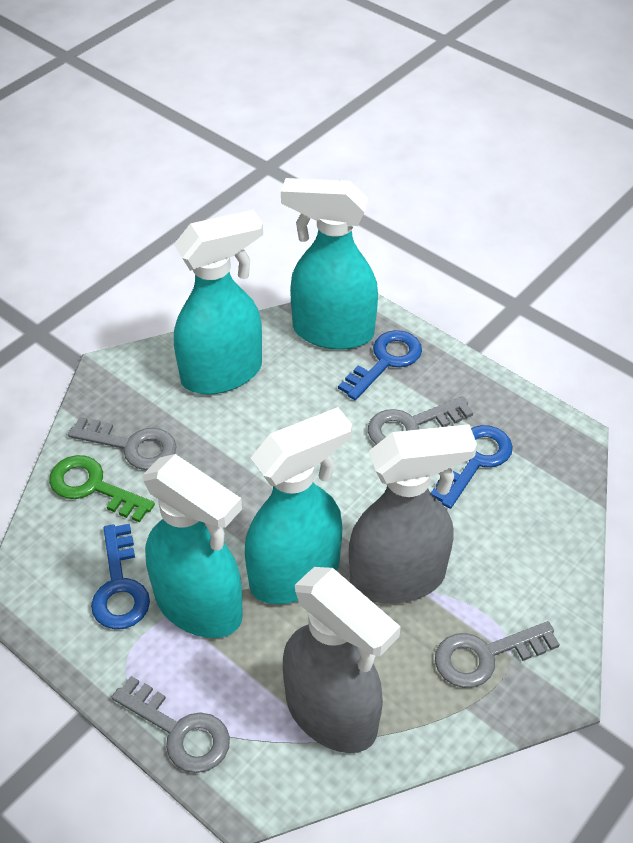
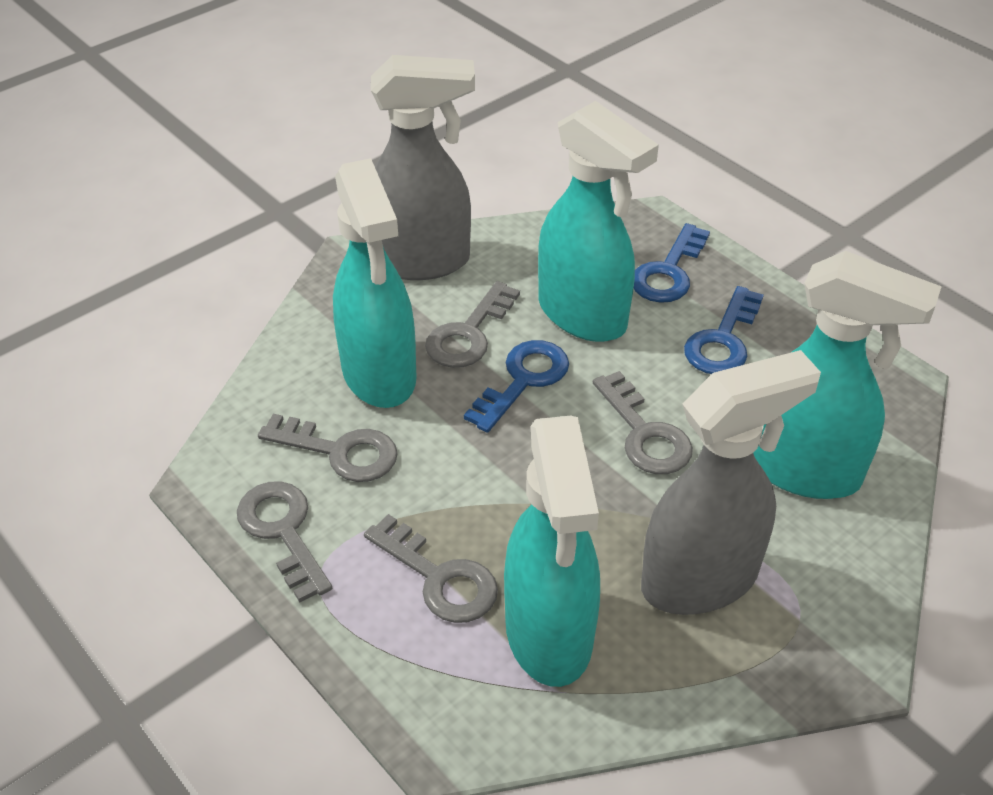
green key: 1 -> 0
grey key: 4 -> 5

